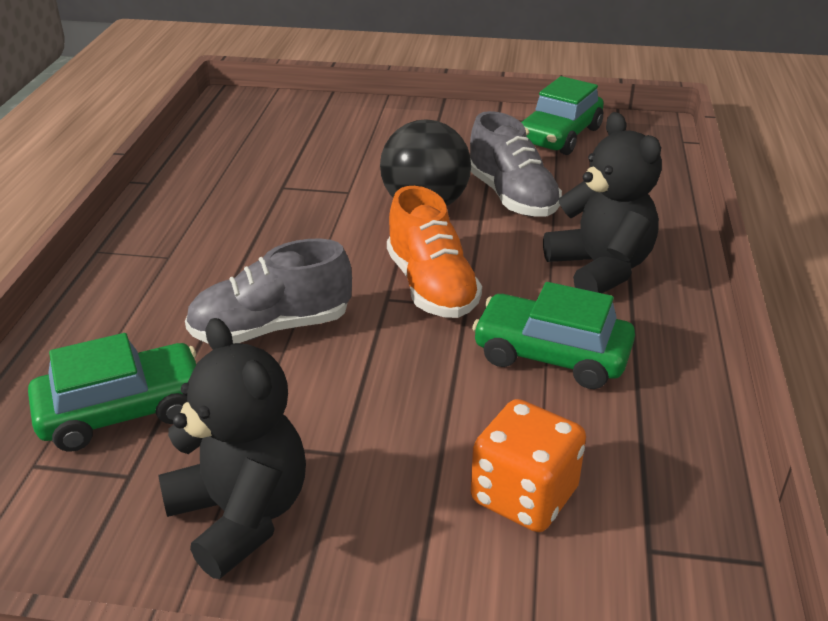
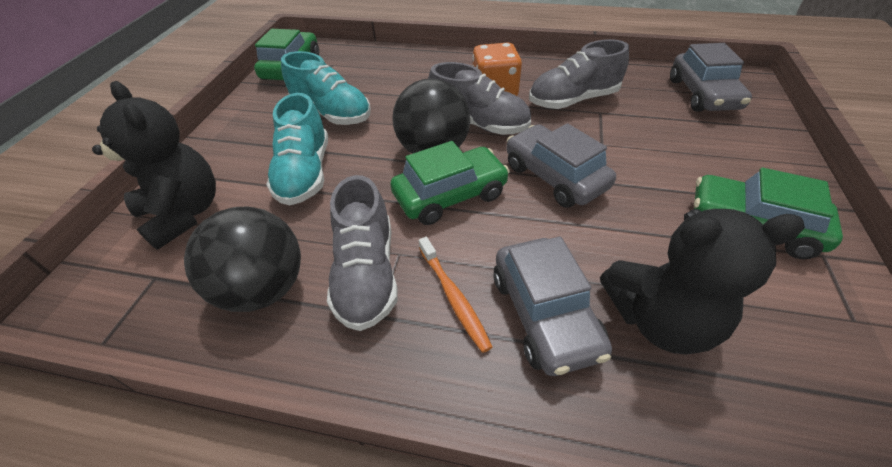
black ball: 1 -> 2
grey car: 0 -> 3
grey shoe: 2 -> 3
orange shoe: 1 -> 0
orange toothbrush: 0 -> 1
turquoise shoe: 0 -> 2

